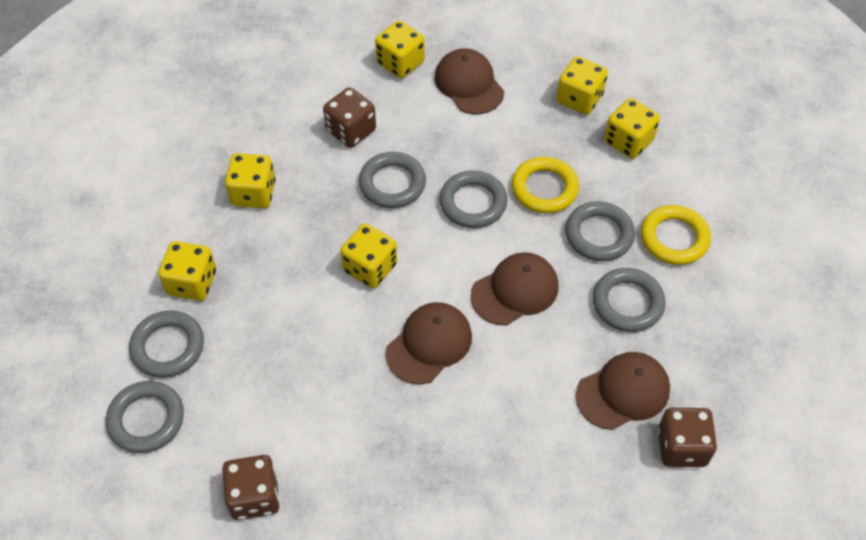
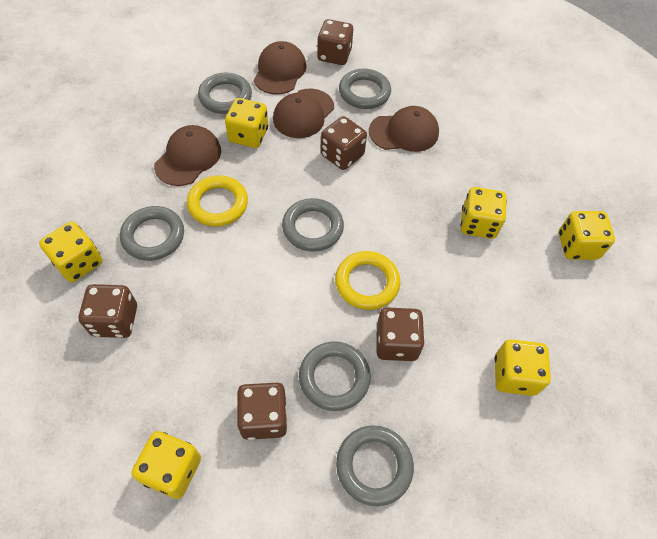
brown dice: 3 -> 5

